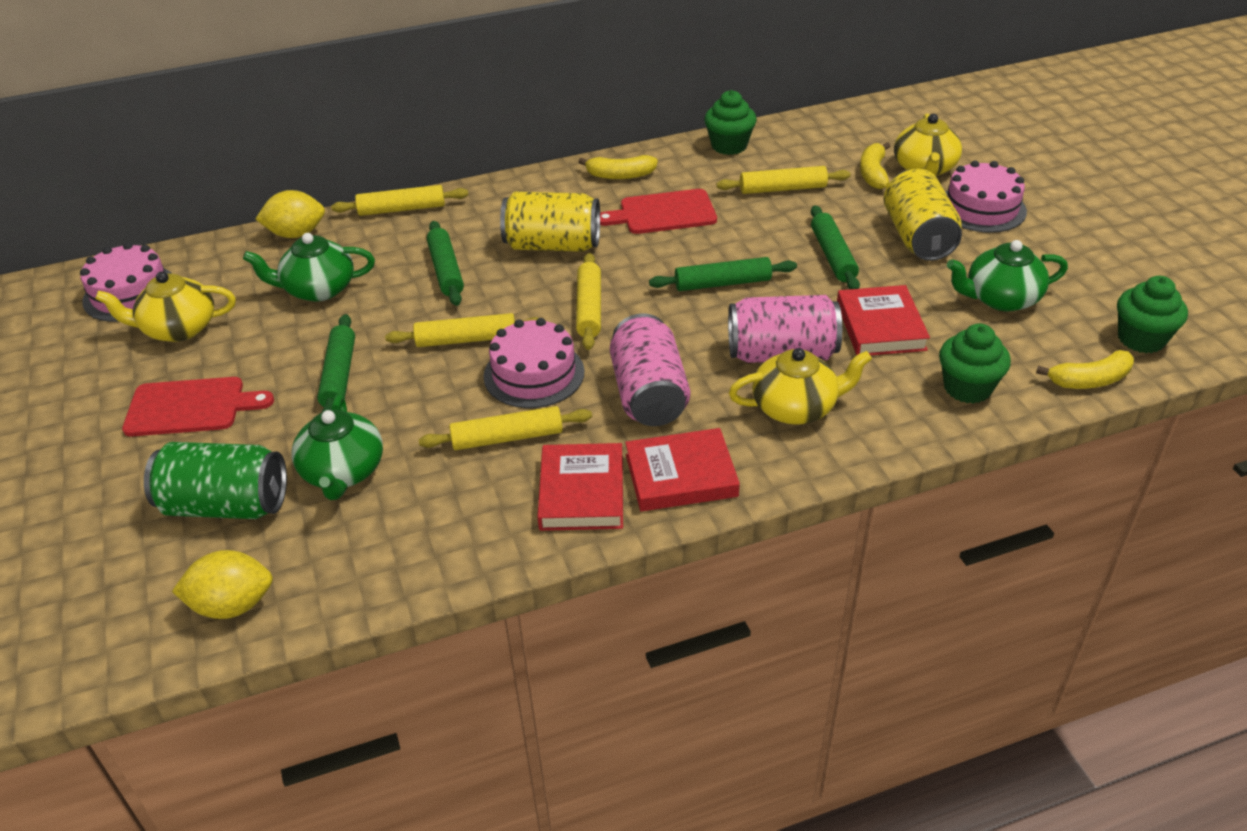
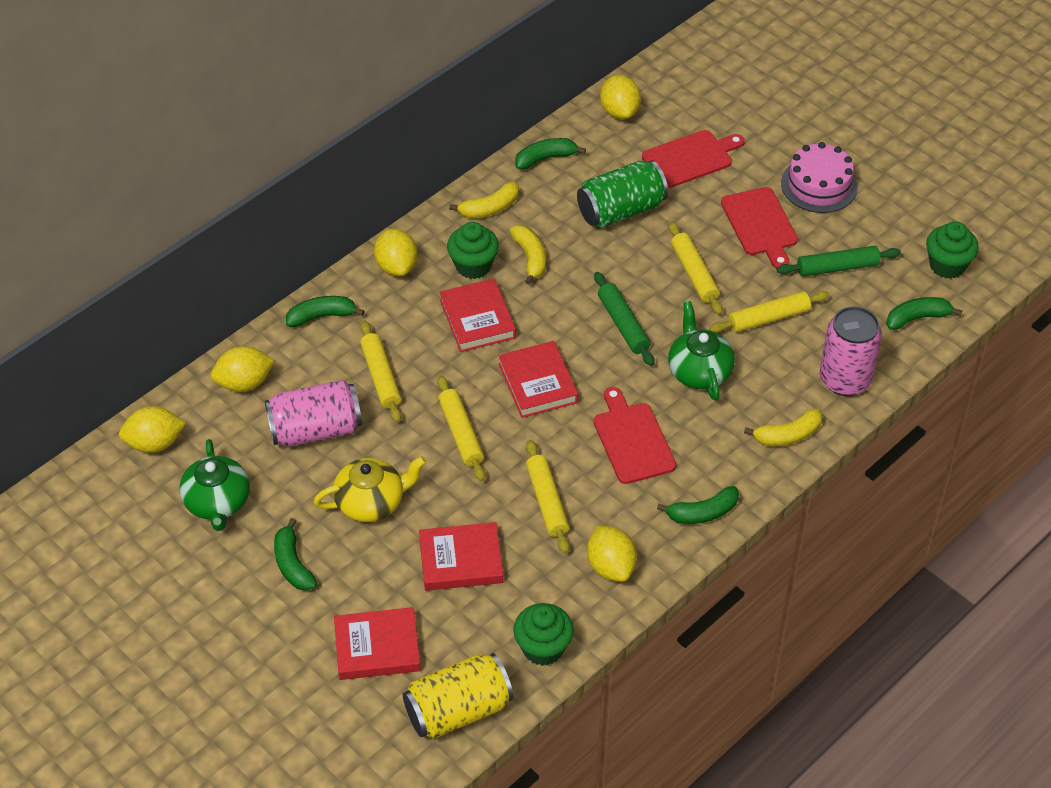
green banana: 0 -> 5
green rolling pin: 4 -> 2
green teapot: 3 -> 2
pink cake: 3 -> 1
red book: 3 -> 4
red cutting board: 2 -> 3
yellow can: 2 -> 1
yellow lemon: 2 -> 5
yellow teapot: 3 -> 1

